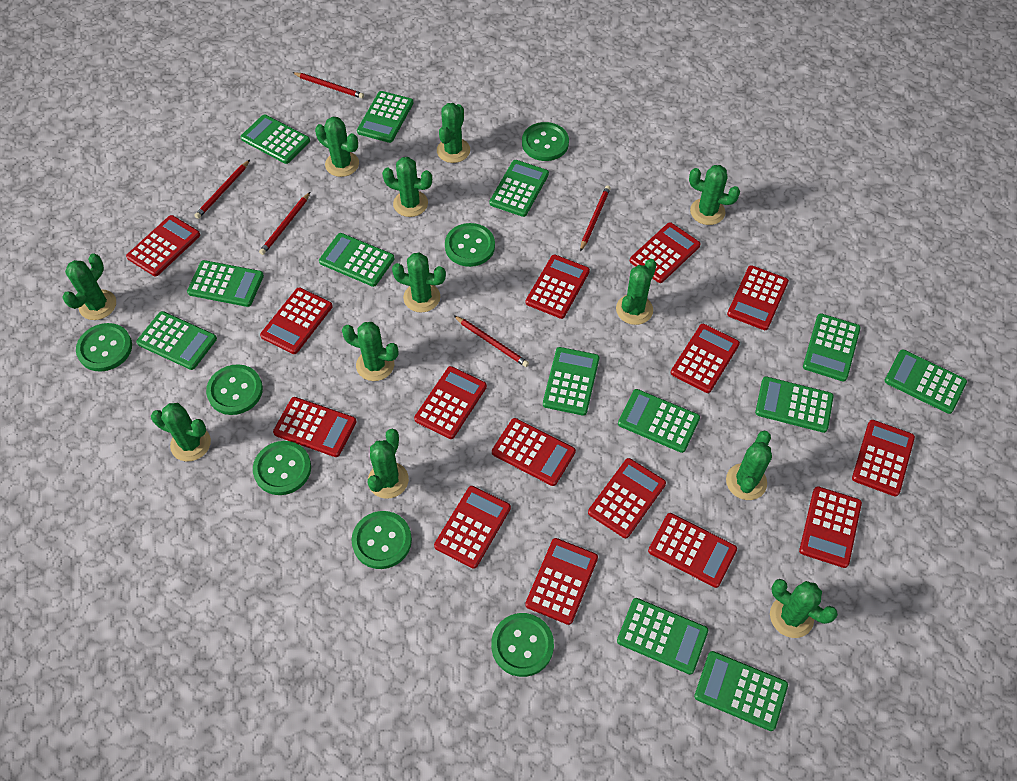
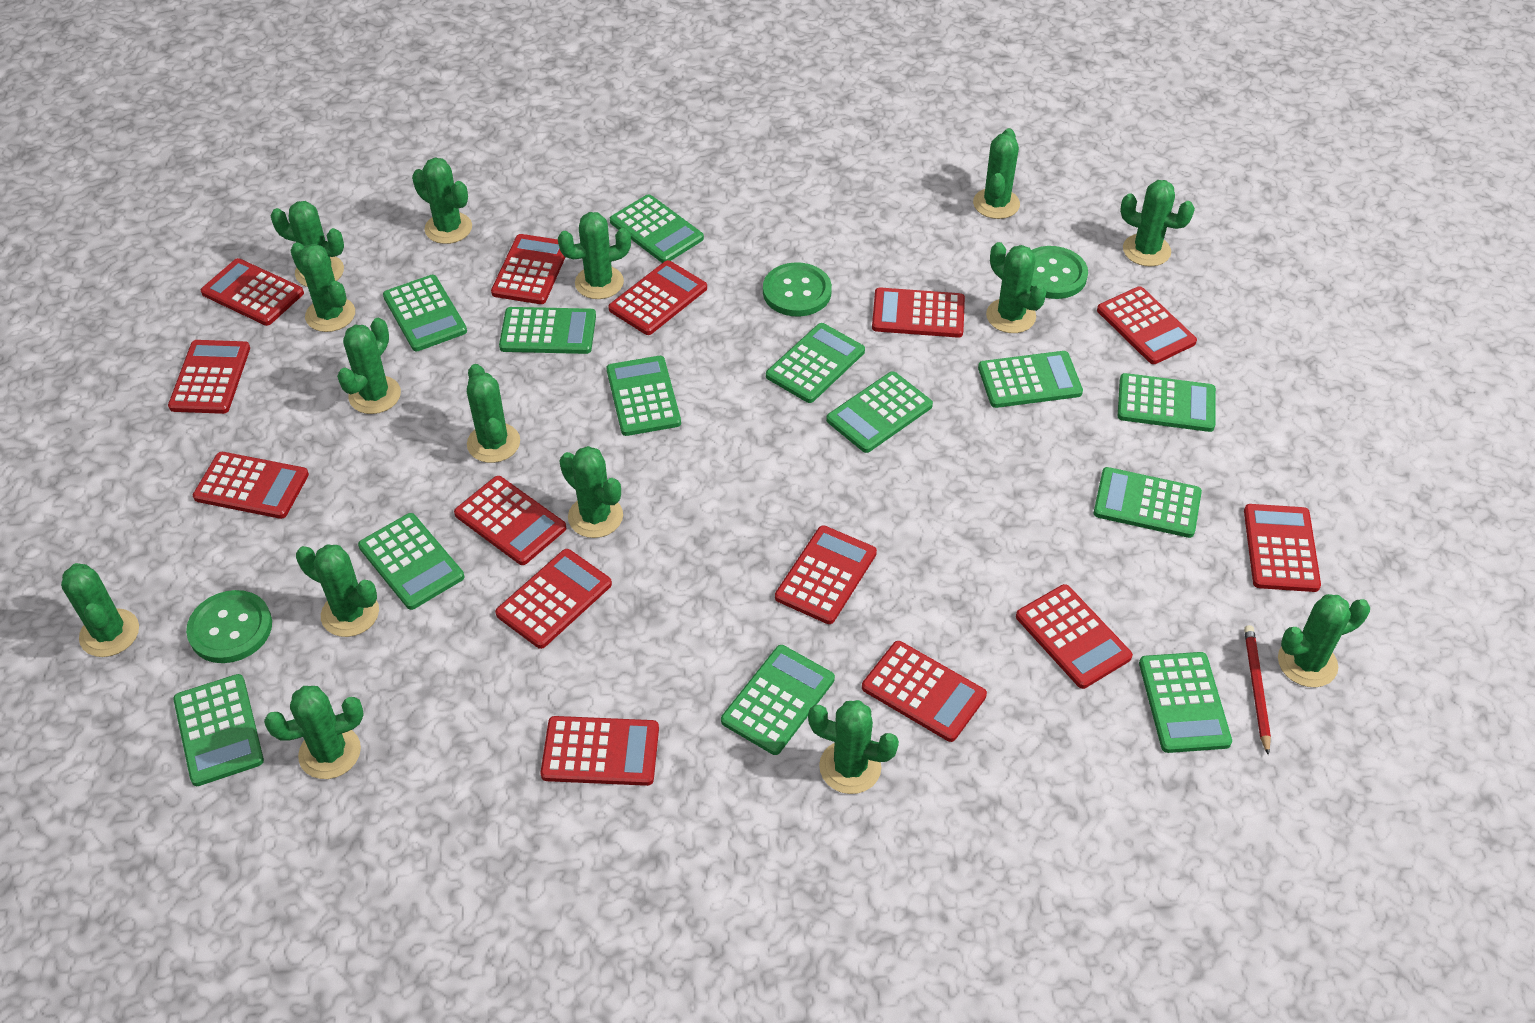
green button: 7 -> 3
green cactus: 12 -> 15
red calculator: 15 -> 14
red pencil: 5 -> 1

